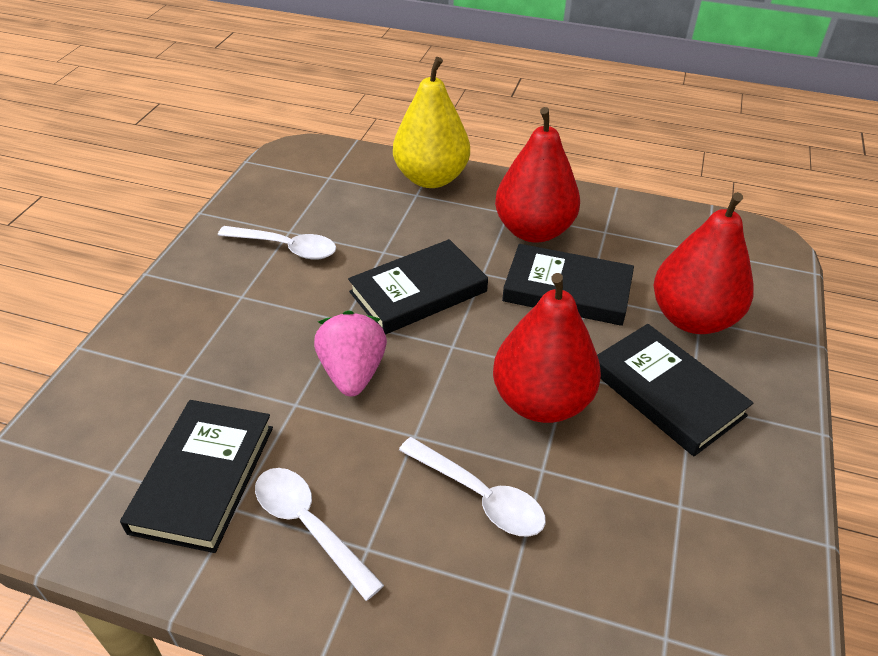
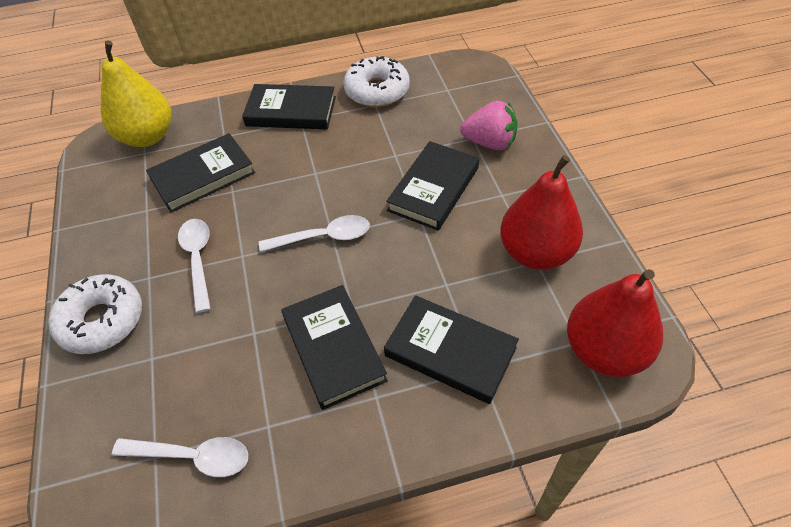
black book: 4 -> 5
red pear: 3 -> 2
white donut: 0 -> 2

